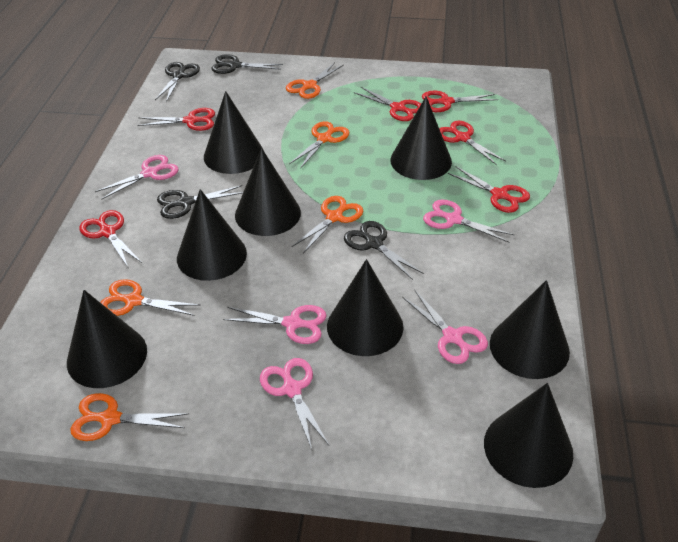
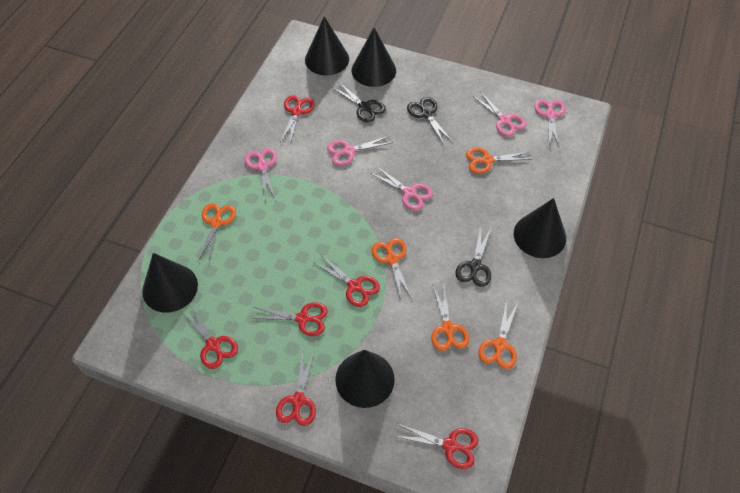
black cone: 8 -> 5
black scissors: 4 -> 3

